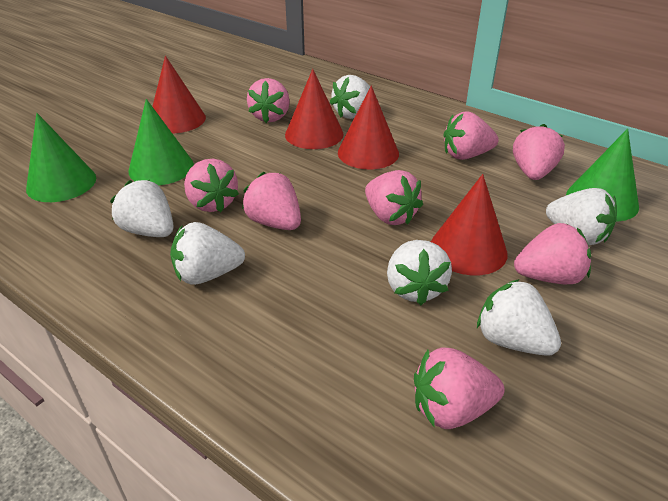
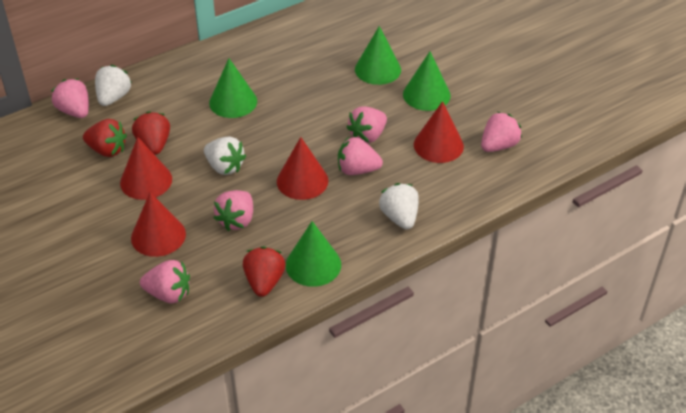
green cone: 3 -> 4
pink strawberry: 8 -> 6
red strawberry: 0 -> 3
white strawberry: 6 -> 3

